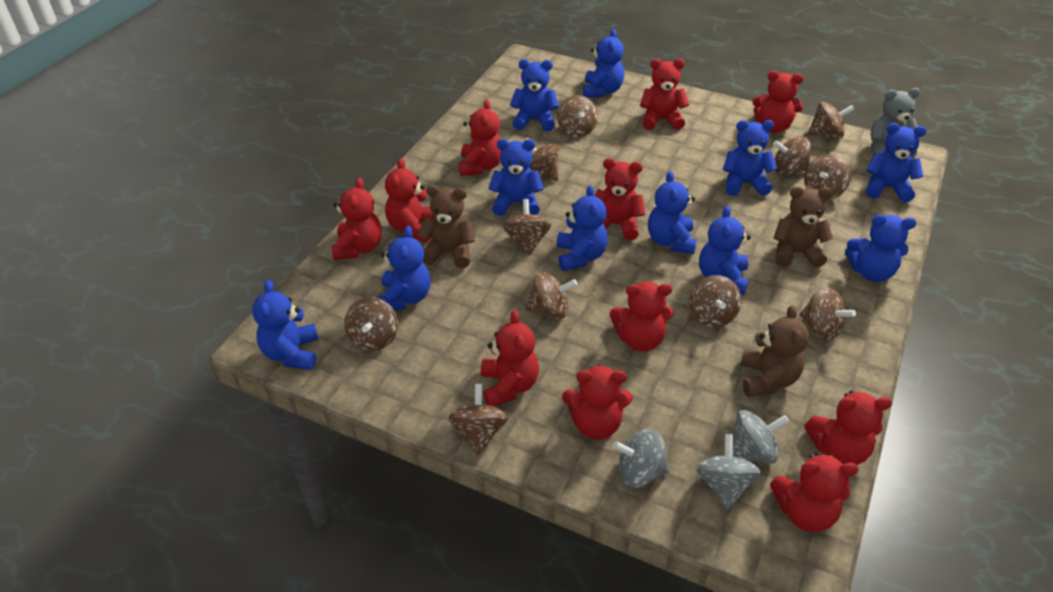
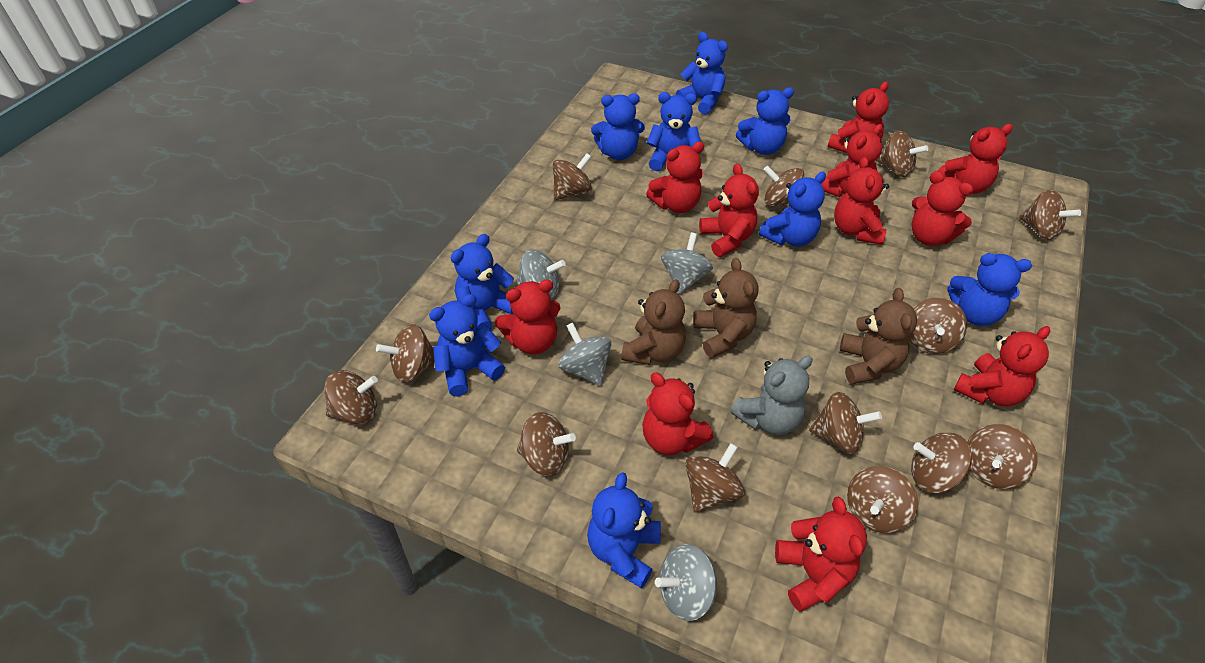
blue teddy bear: 11 -> 9
brown spinning top: 11 -> 13
grey spinning top: 3 -> 4

